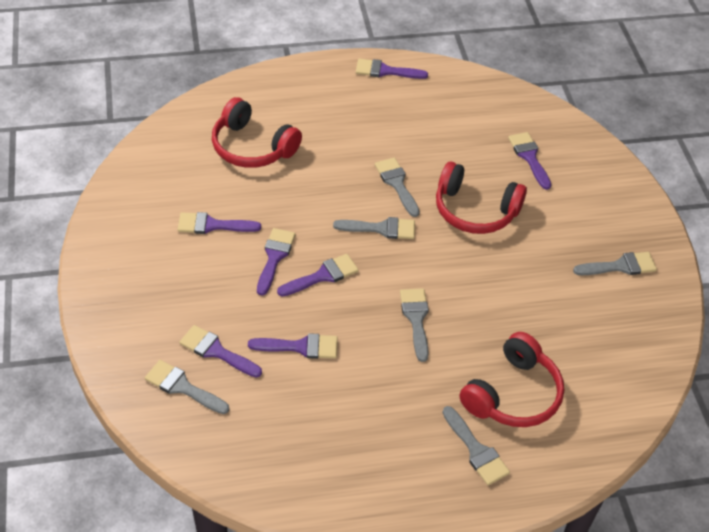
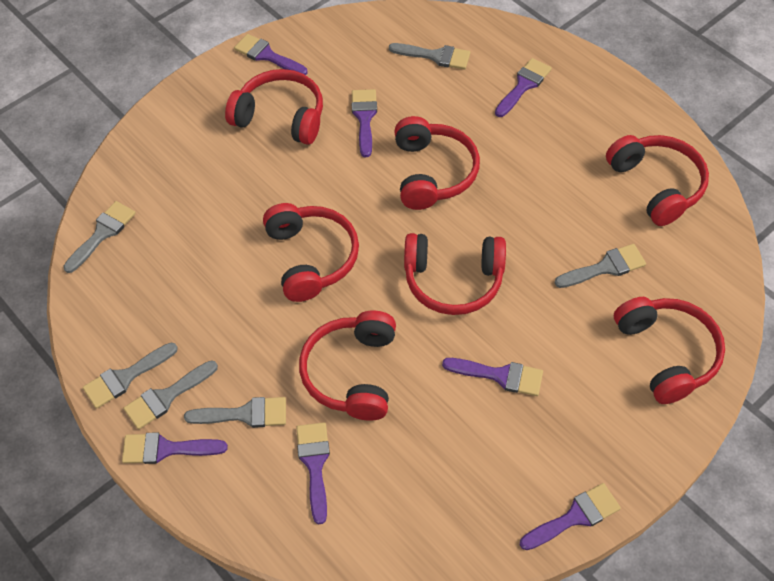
red headphones: 3 -> 7

